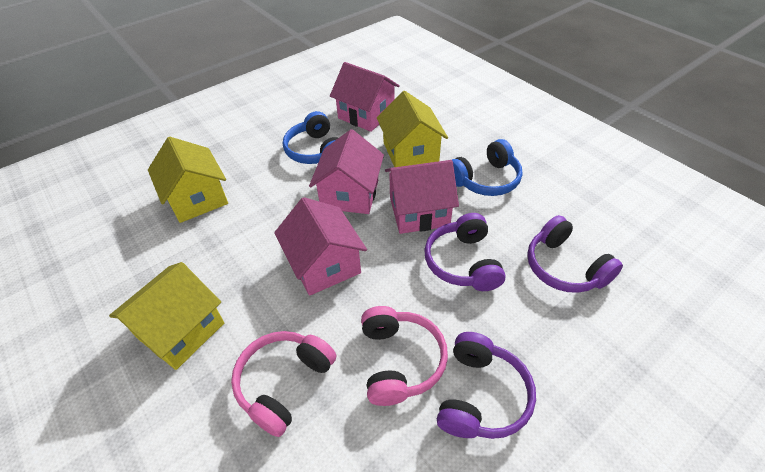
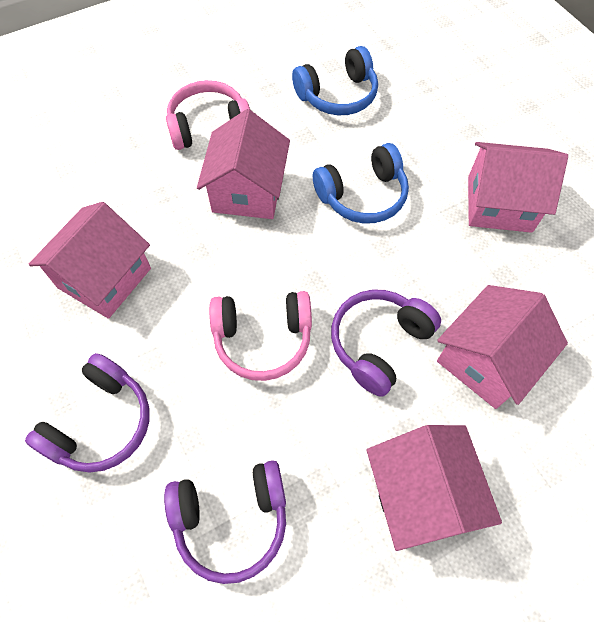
pink house: 4 -> 5
yellow house: 3 -> 0

